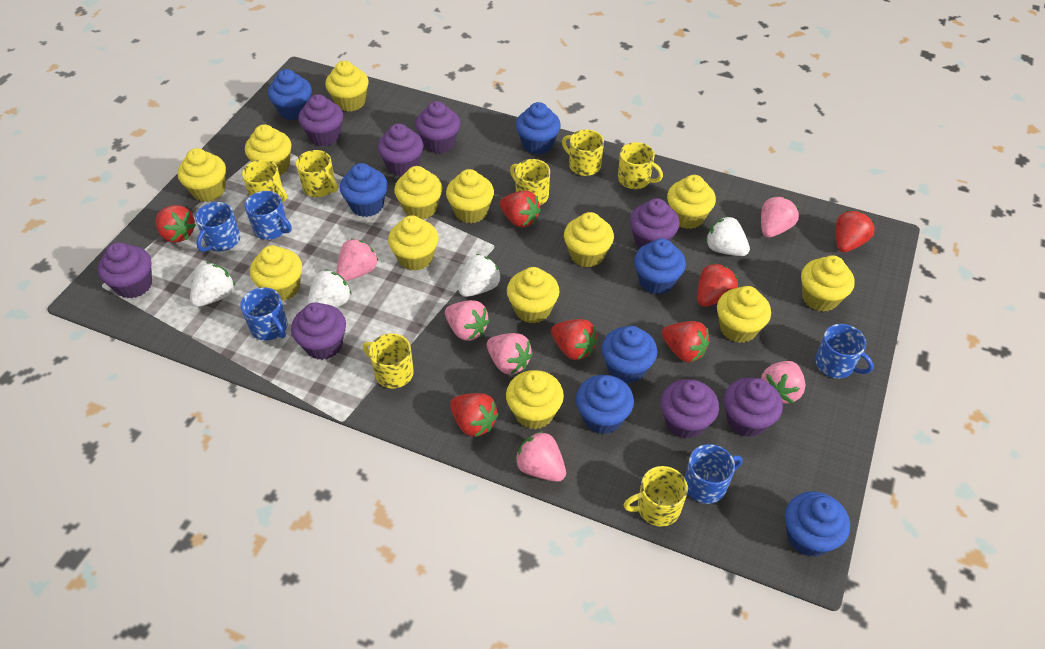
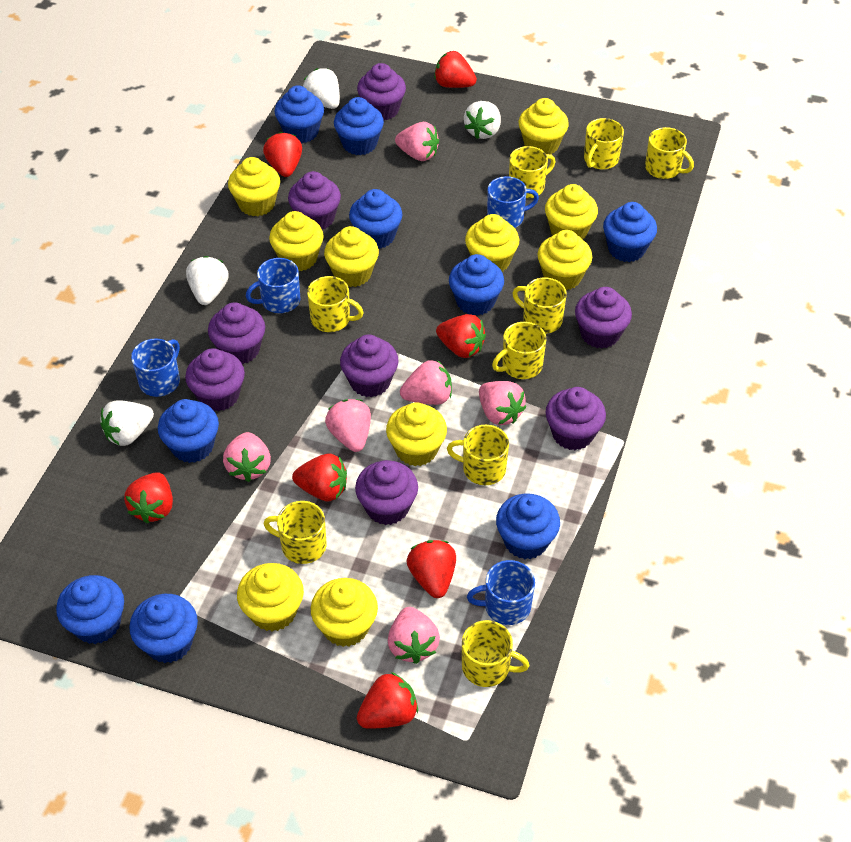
blue cupcake: 7 -> 9
blue mug: 5 -> 4
yellow cupcake: 13 -> 10
yellow mug: 7 -> 9

